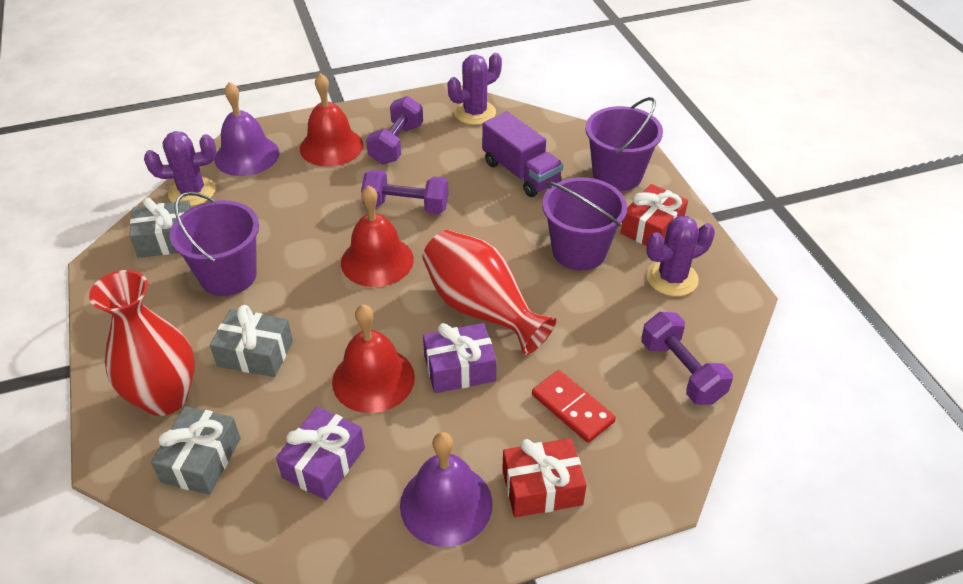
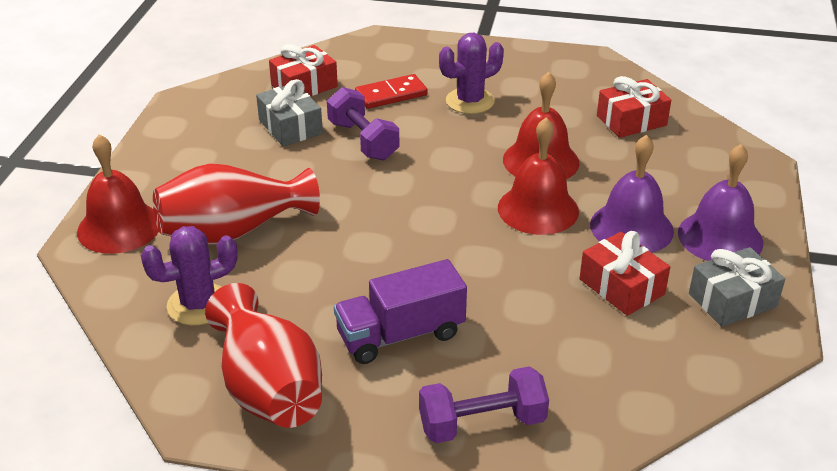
grey gift: 3 -> 2
purple bucket: 3 -> 0
purple cactus: 3 -> 2
purple dumbbell: 3 -> 2
purple gift: 2 -> 0
red gift: 2 -> 3

